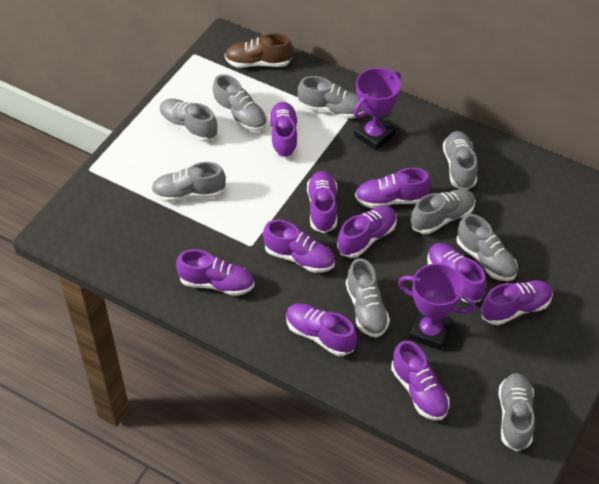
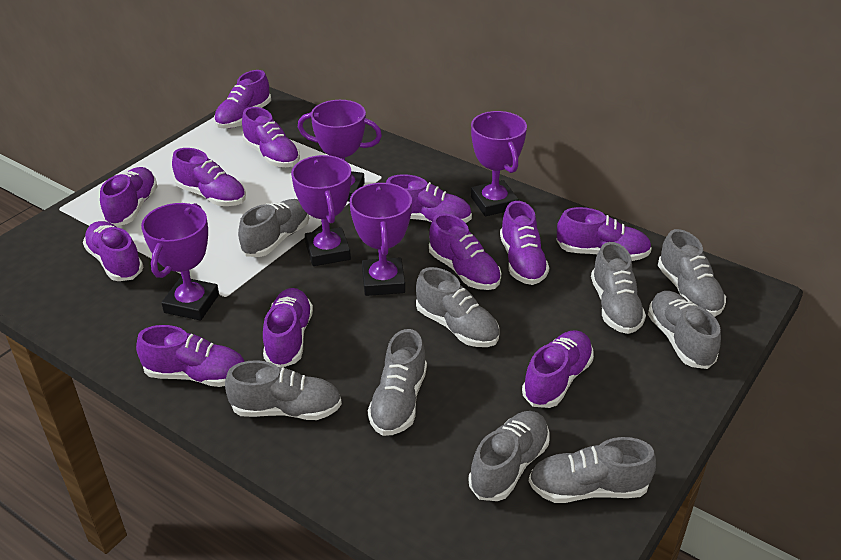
brown shoe: 1 -> 0
purple shoe: 10 -> 12
purple trophy: 2 -> 5

